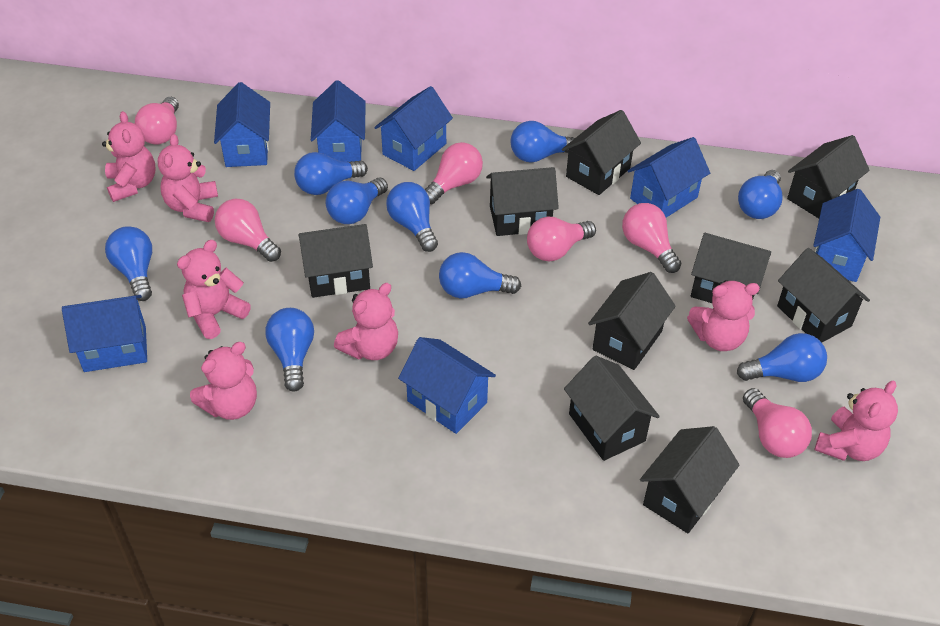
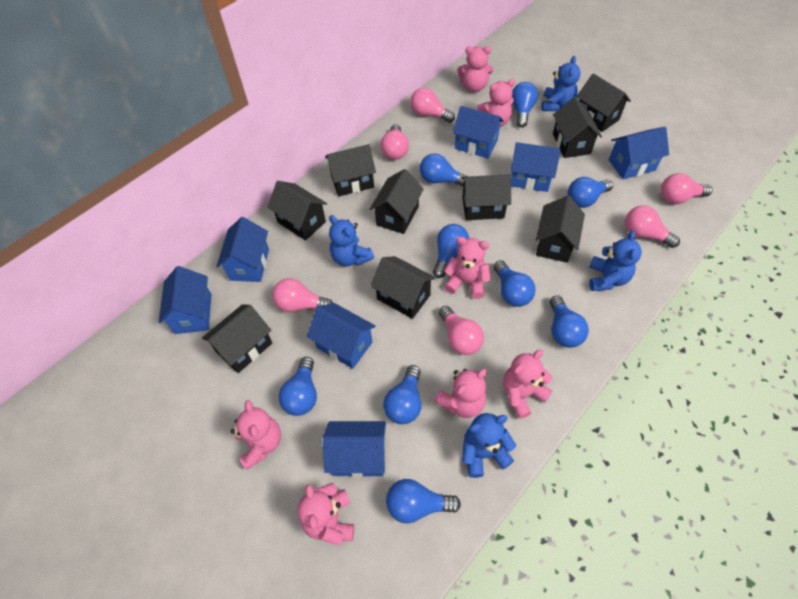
blue teddy bear: 0 -> 4

